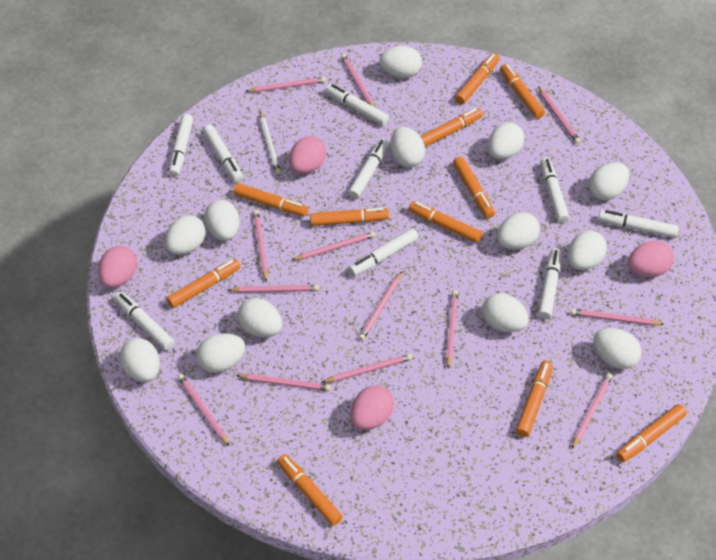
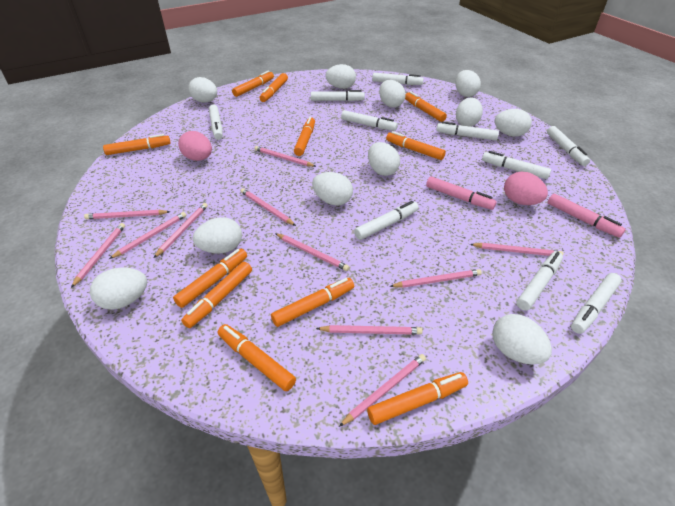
pink egg: 4 -> 2
pink marker: 0 -> 2
pink pencil: 13 -> 11
white egg: 13 -> 11
white marker: 9 -> 10
white pencil: 1 -> 0

